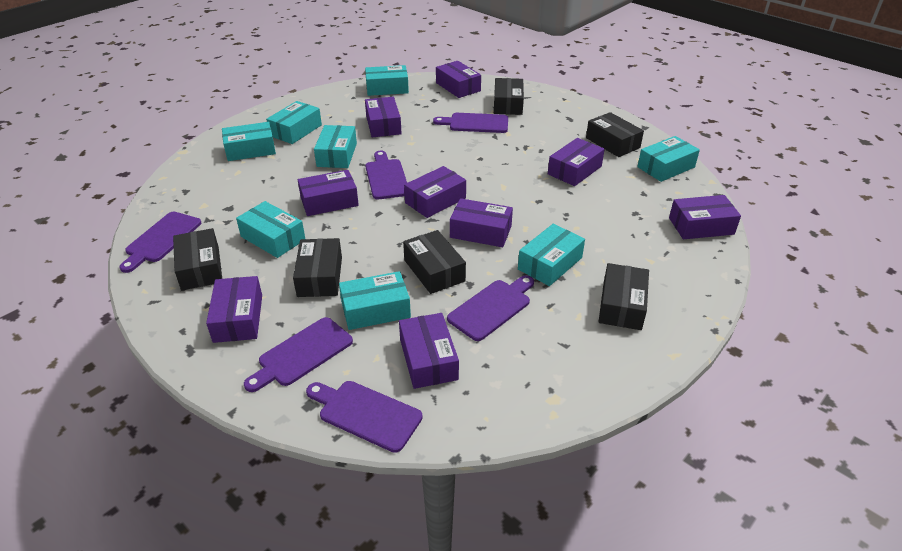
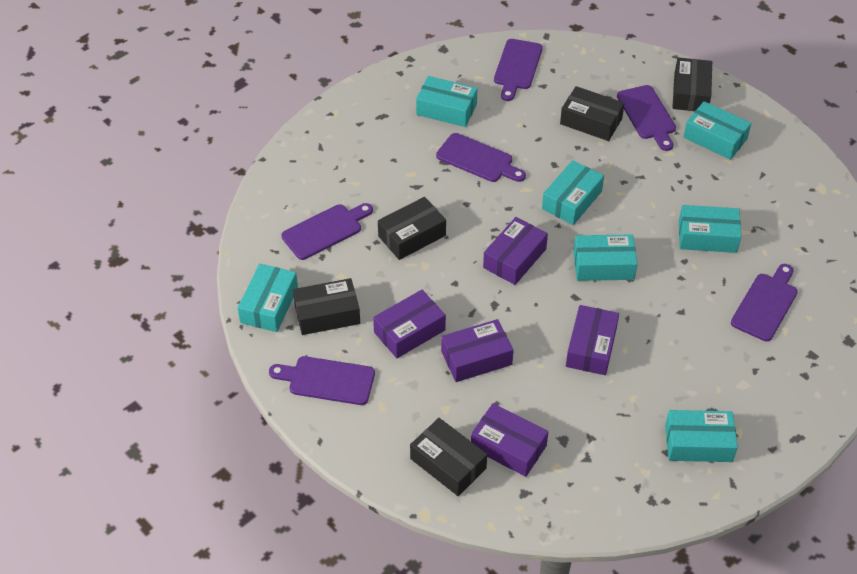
black box: 6 -> 5
purple box: 9 -> 5
turquoise box: 8 -> 7

